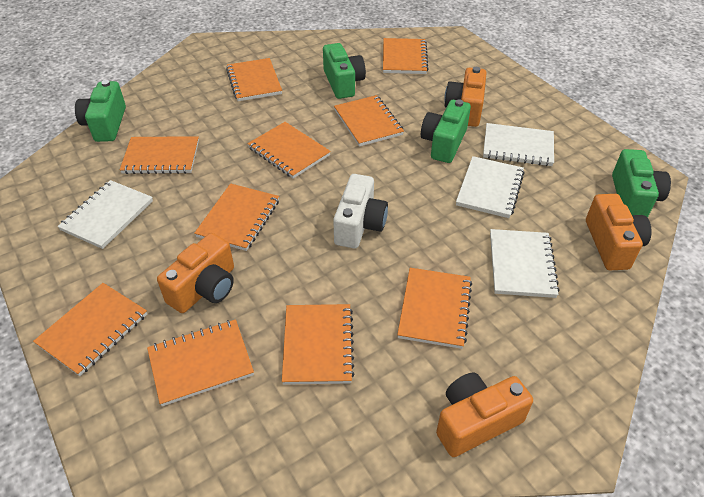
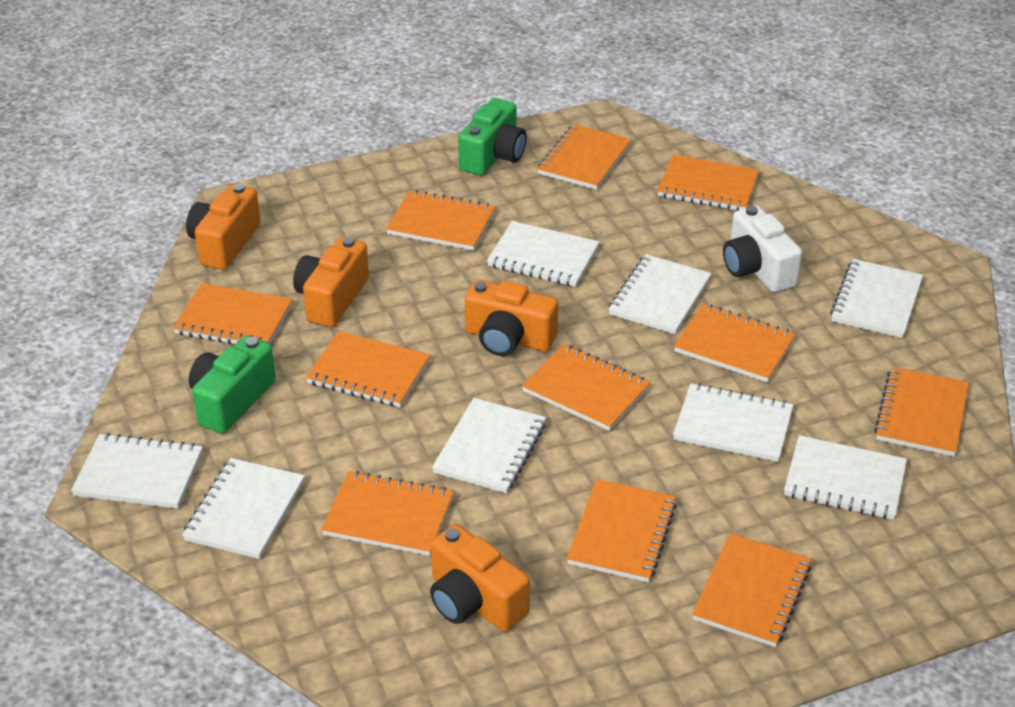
green camera: 4 -> 2
orange notebook: 10 -> 11
white notebook: 4 -> 8

